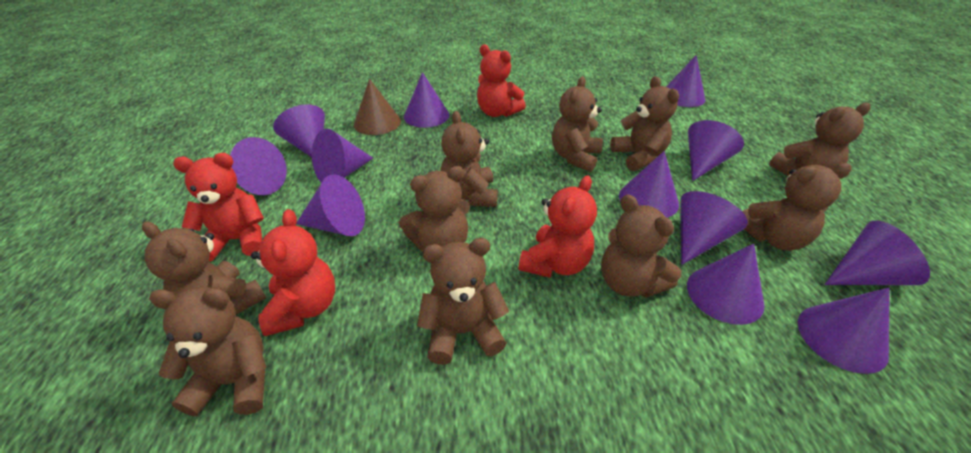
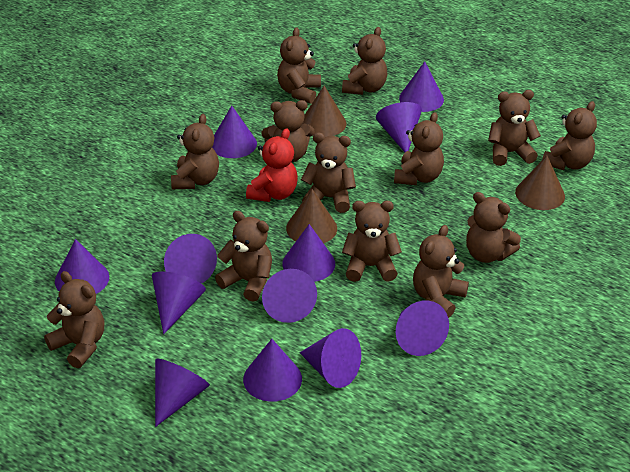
brown cone: 1 -> 3
brown teddy bear: 10 -> 13
red teddy bear: 4 -> 1

